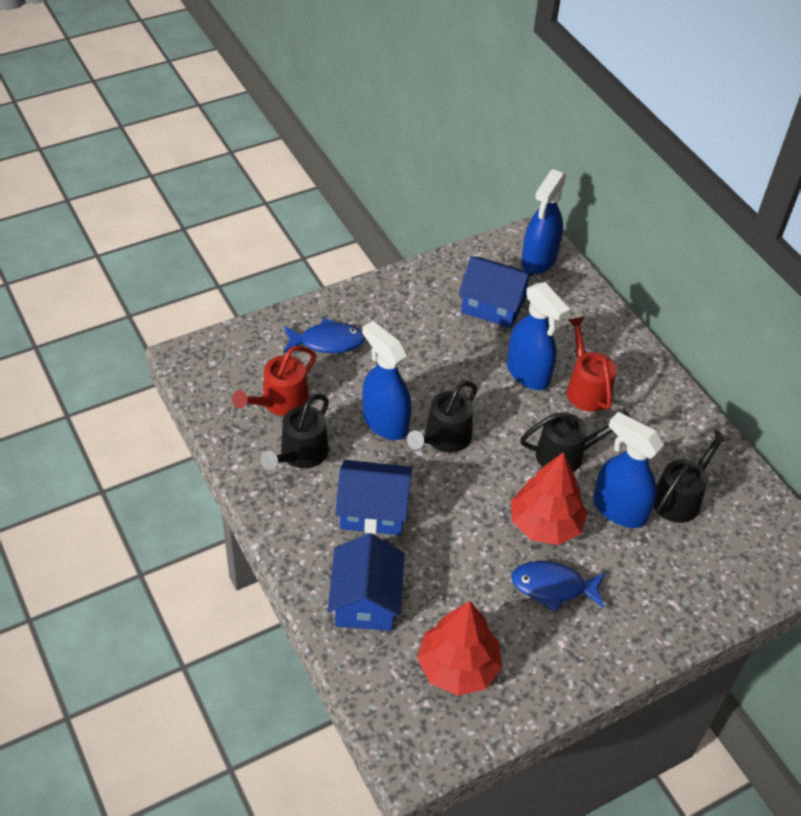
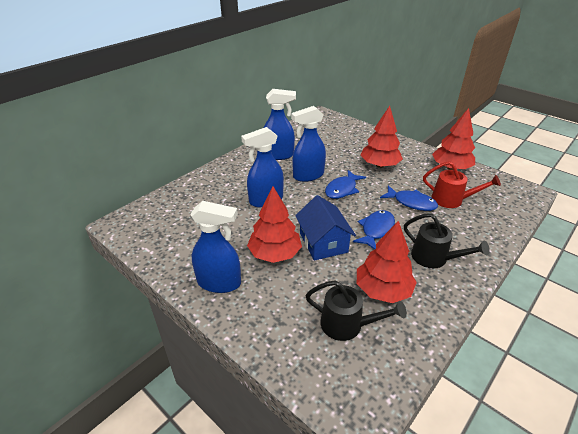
black watering can: 4 -> 2
blue fish: 2 -> 3
blue house: 3 -> 1
red tree: 2 -> 4
red watering can: 2 -> 1

